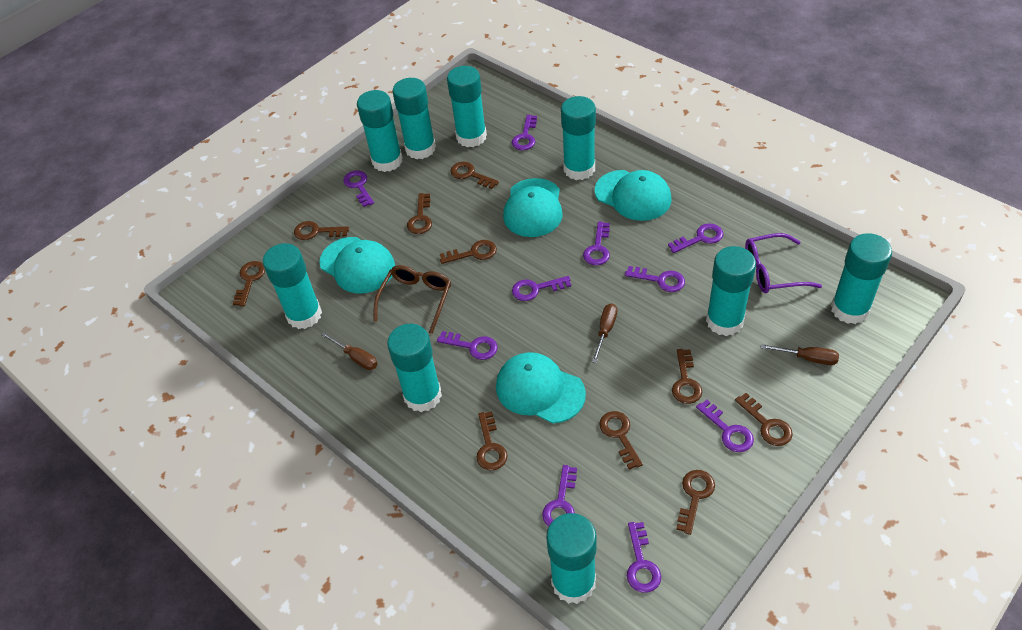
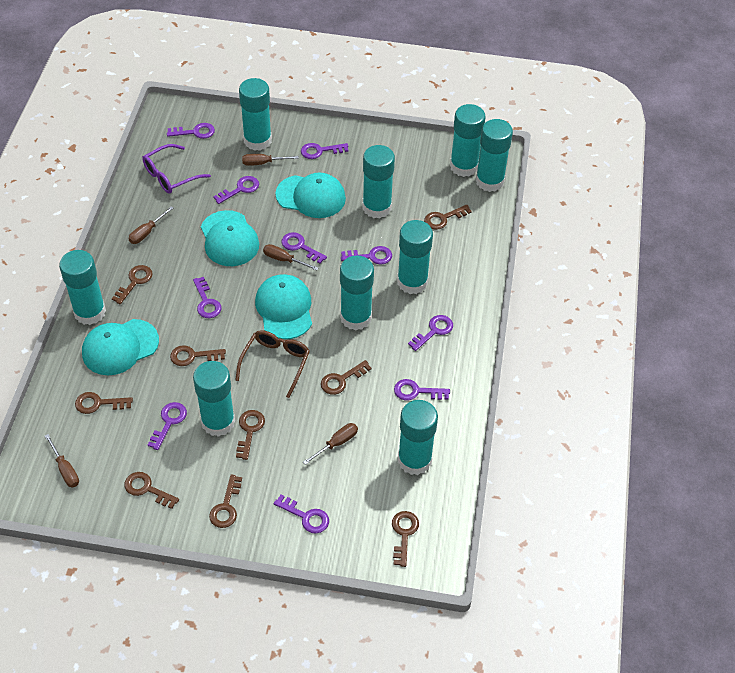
brown key: 10 -> 9
brown screwdriver: 3 -> 5

